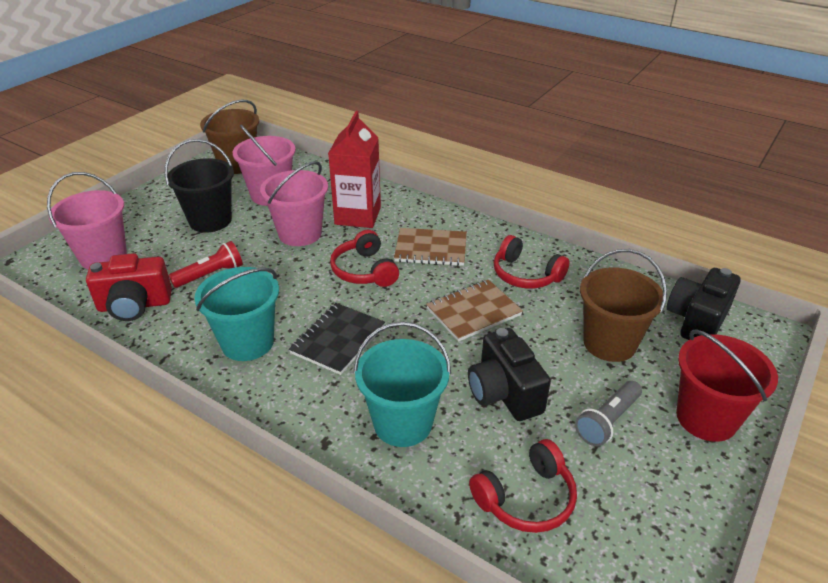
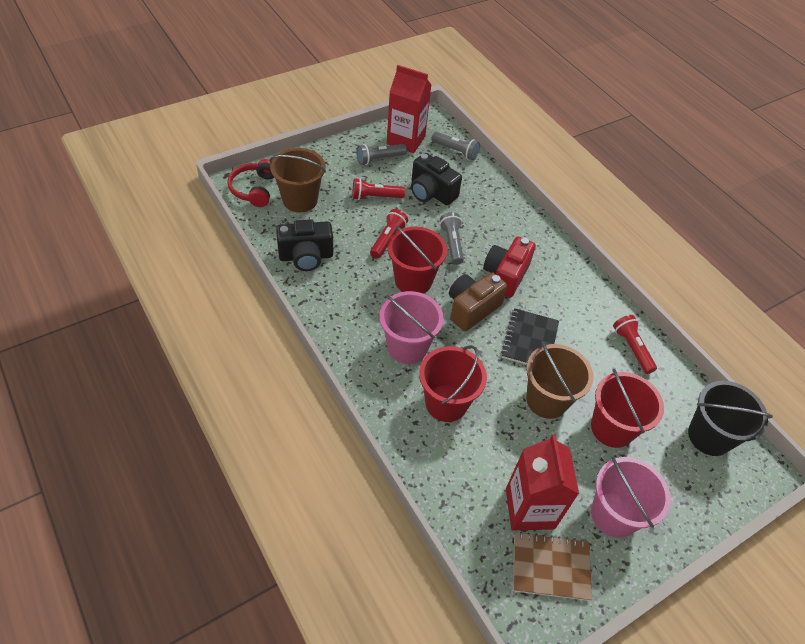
brown camera: 0 -> 1
brown notebook: 2 -> 1
grey flashlight: 1 -> 3
pink bucket: 3 -> 2
red bucket: 1 -> 3
red carton: 1 -> 2
red flashlight: 1 -> 3
red headphones: 3 -> 1
turquoise bucket: 2 -> 0

